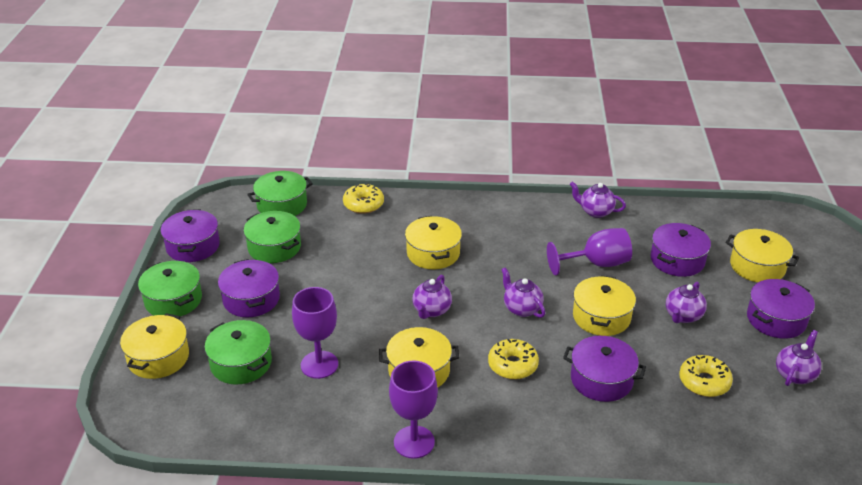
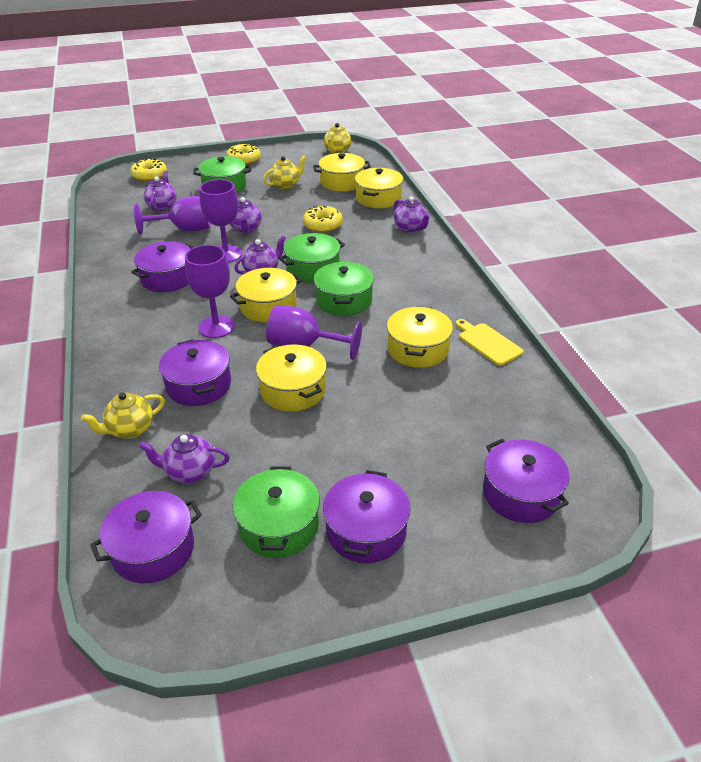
purple goblet: 3 -> 4
yellow cutting board: 0 -> 1
yellow teapot: 0 -> 3

